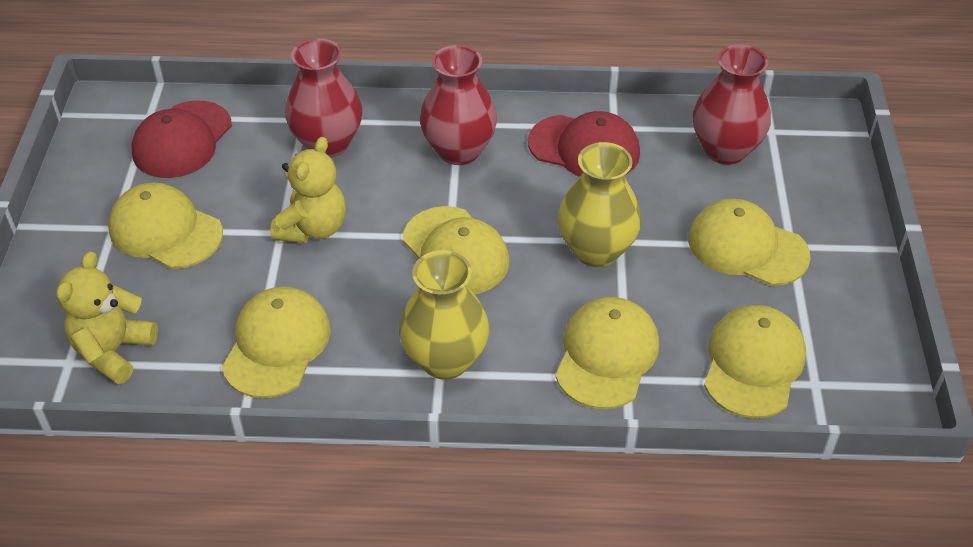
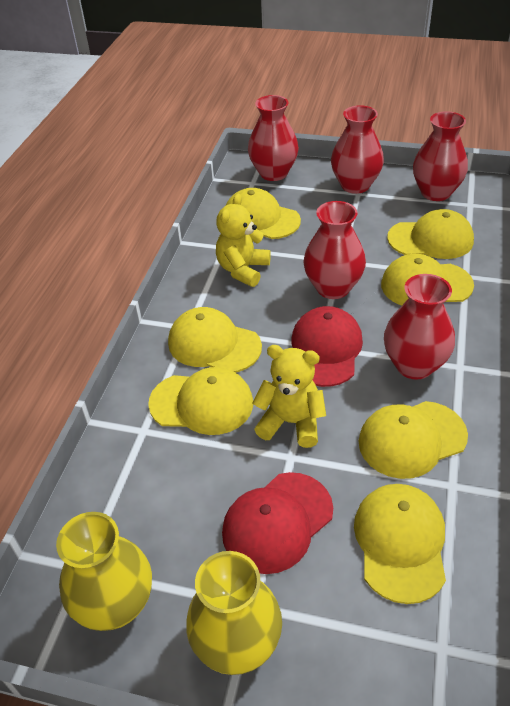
red vase: 3 -> 5
yellow cap: 6 -> 7

